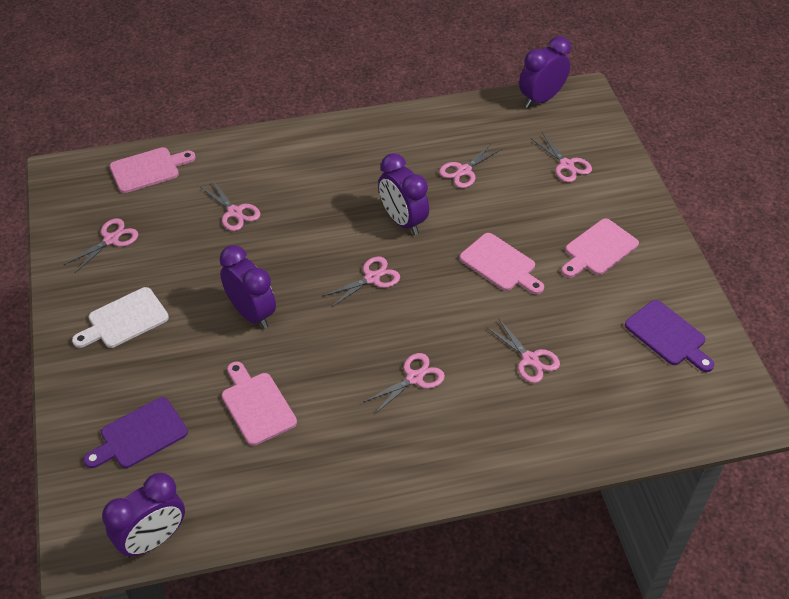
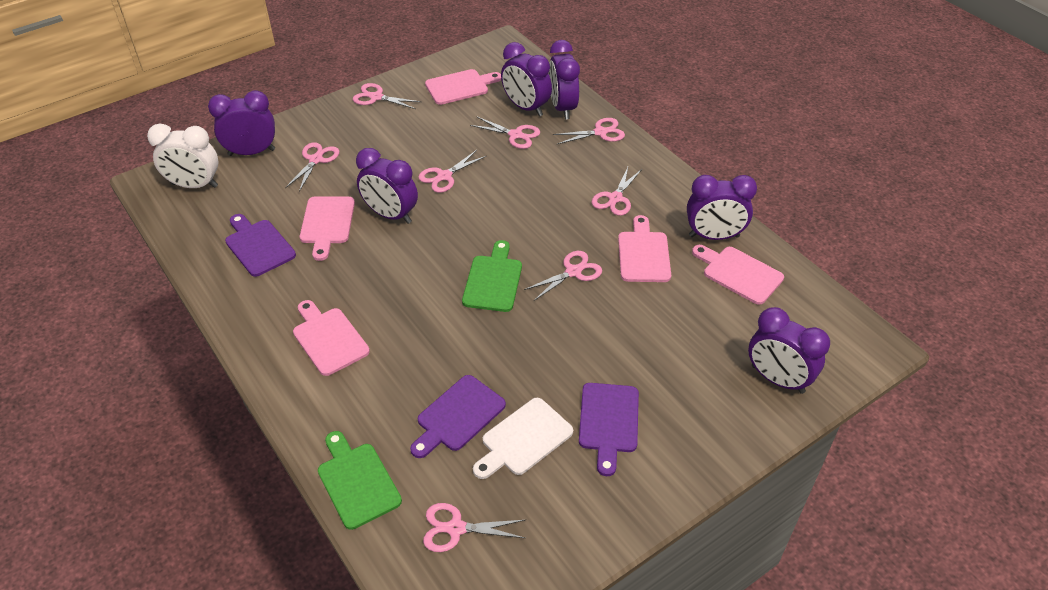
green cutting board: 0 -> 2
pink cutting board: 4 -> 5
pink scissors: 7 -> 8
purple clock: 4 -> 6
purple cutting board: 2 -> 3
white clock: 0 -> 1

